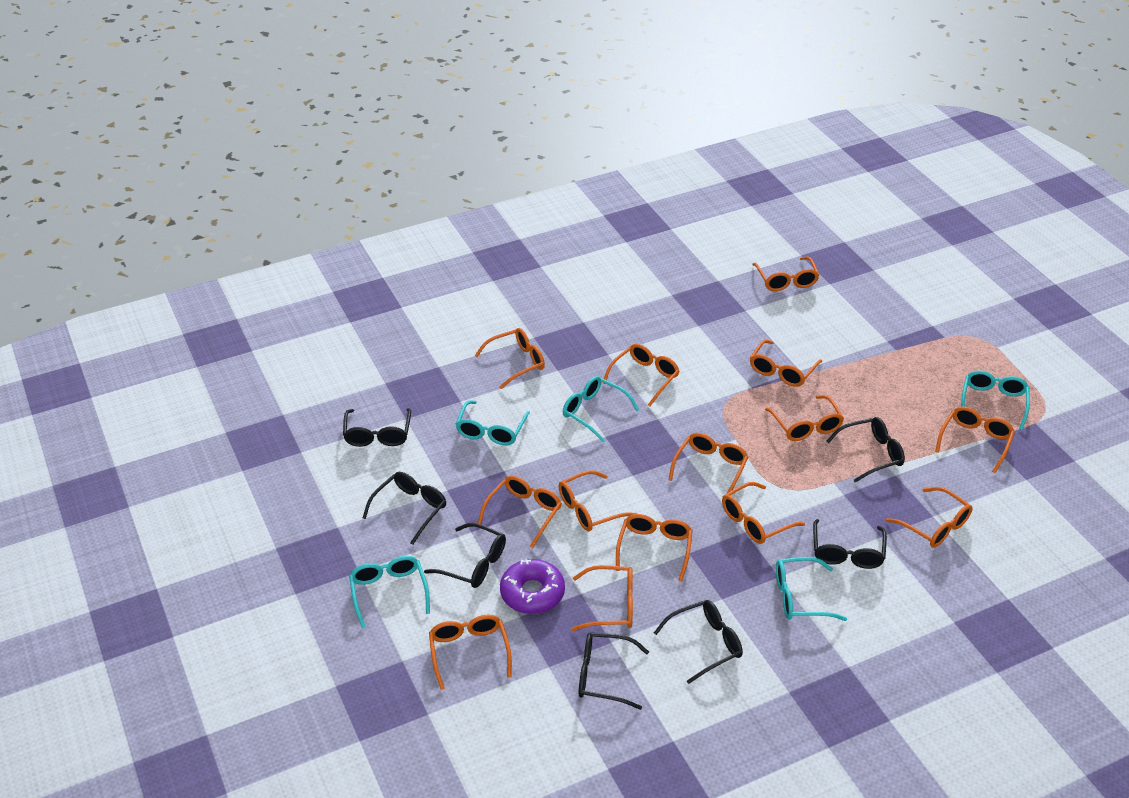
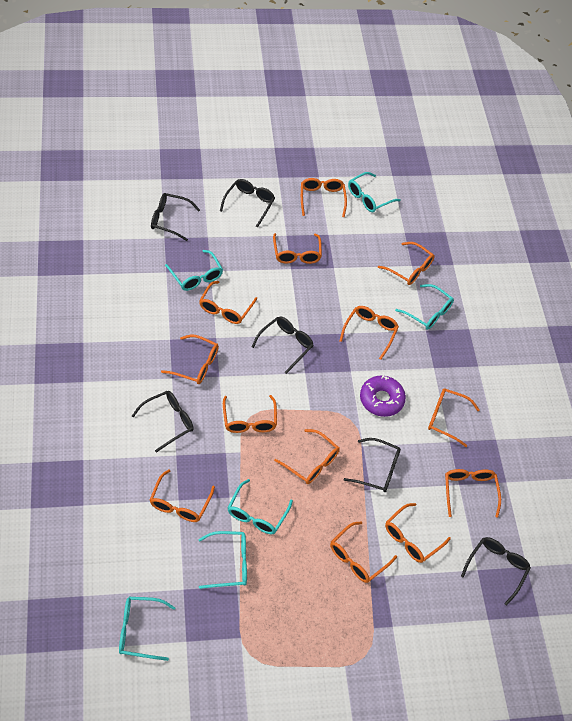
black glasses: 7 -> 6
orange glasses: 14 -> 13
turquoise glasses: 5 -> 6

